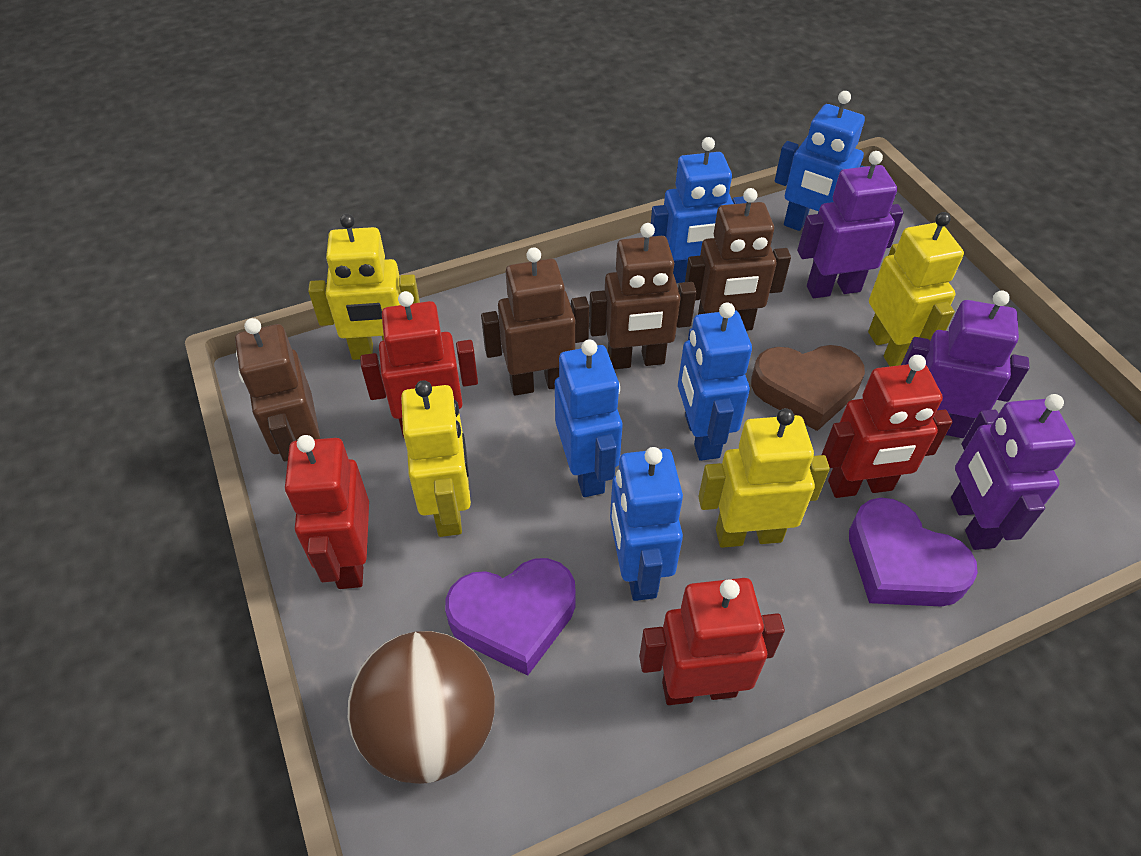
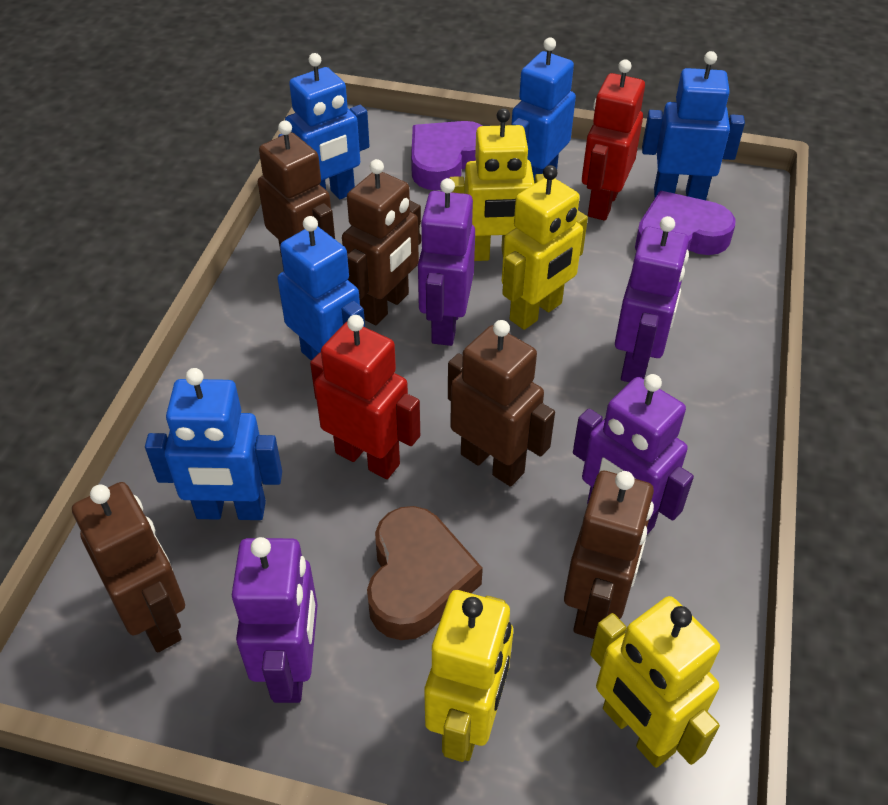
brown ball: 1 -> 0
brown robot: 4 -> 5
purple robot: 3 -> 4
red robot: 4 -> 2

